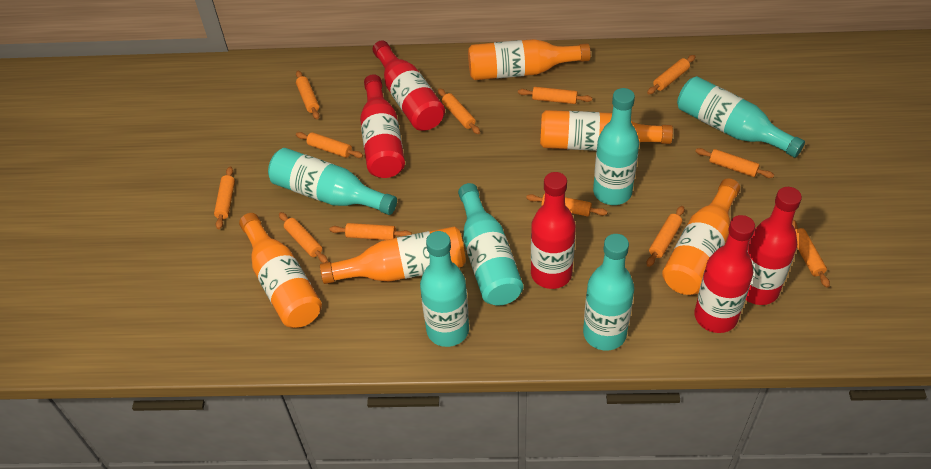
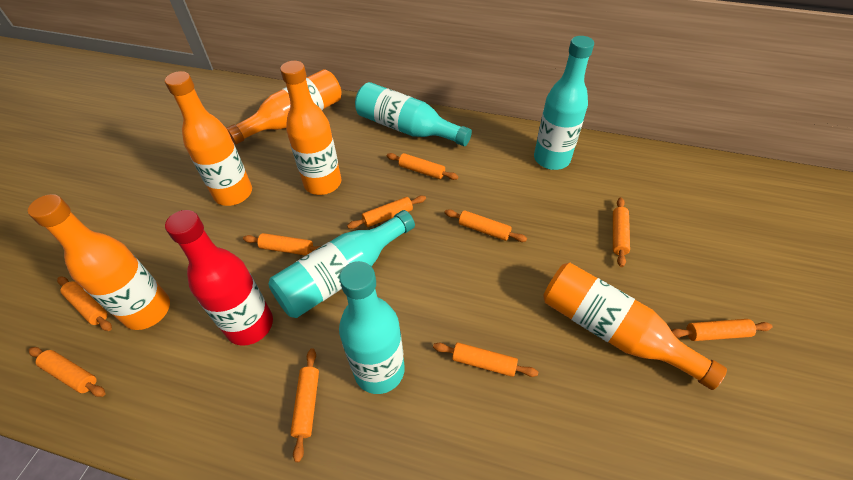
orange rolling pin: 12 -> 10
red bottle: 5 -> 1
turquoise bottle: 6 -> 4

